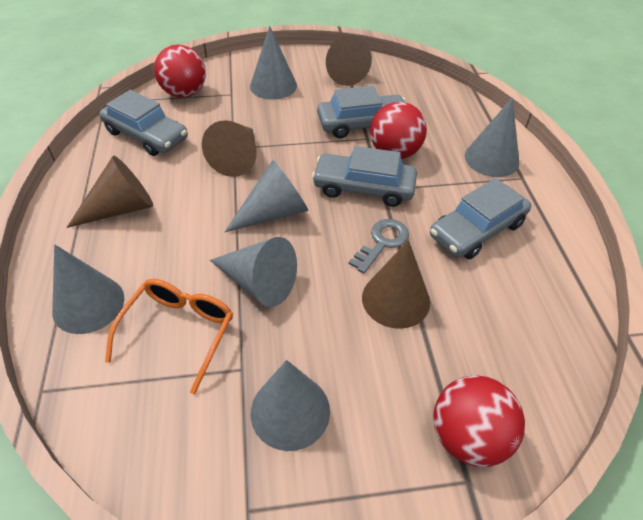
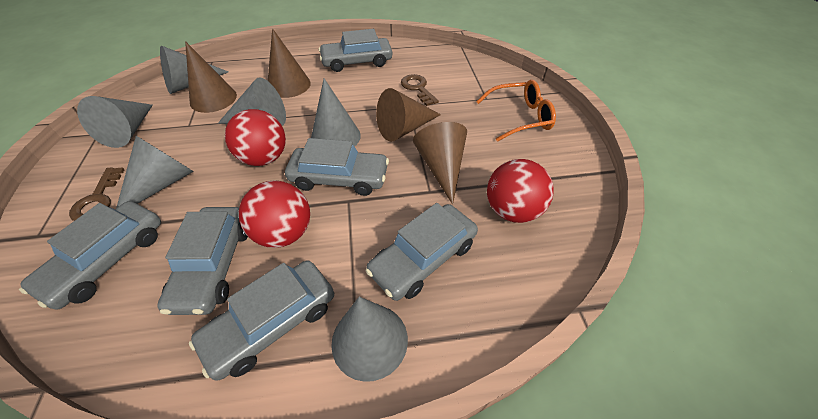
brown key: 0 -> 2
grey car: 4 -> 6
grey key: 1 -> 0

